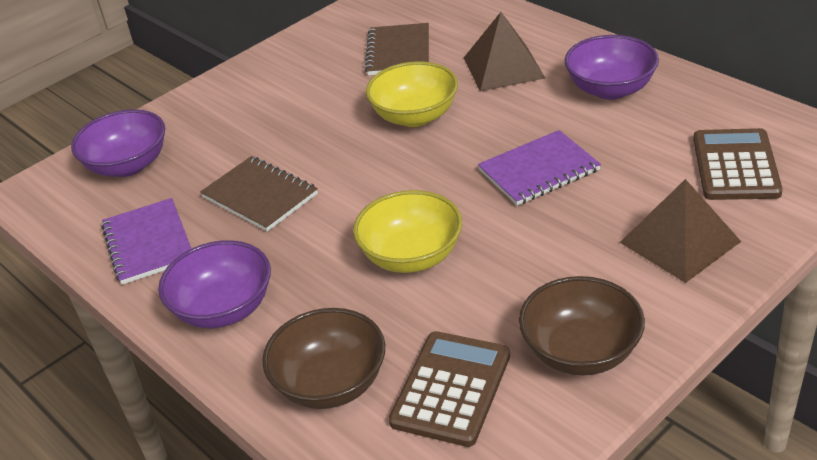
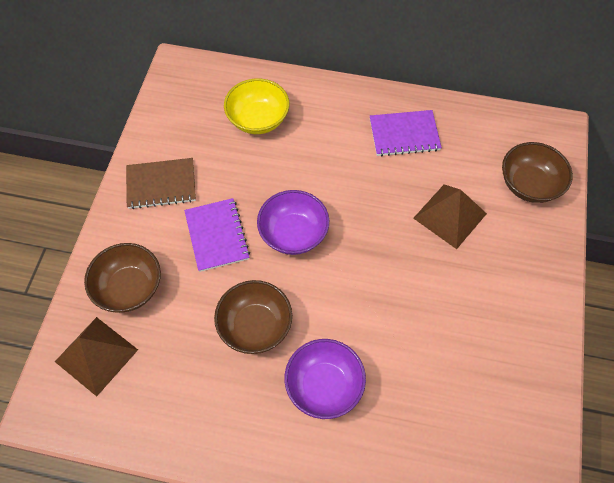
brown bowl: 2 -> 3
brown calculator: 2 -> 0
brown notebook: 2 -> 1
purple bowl: 3 -> 2
yellow bowl: 2 -> 1

